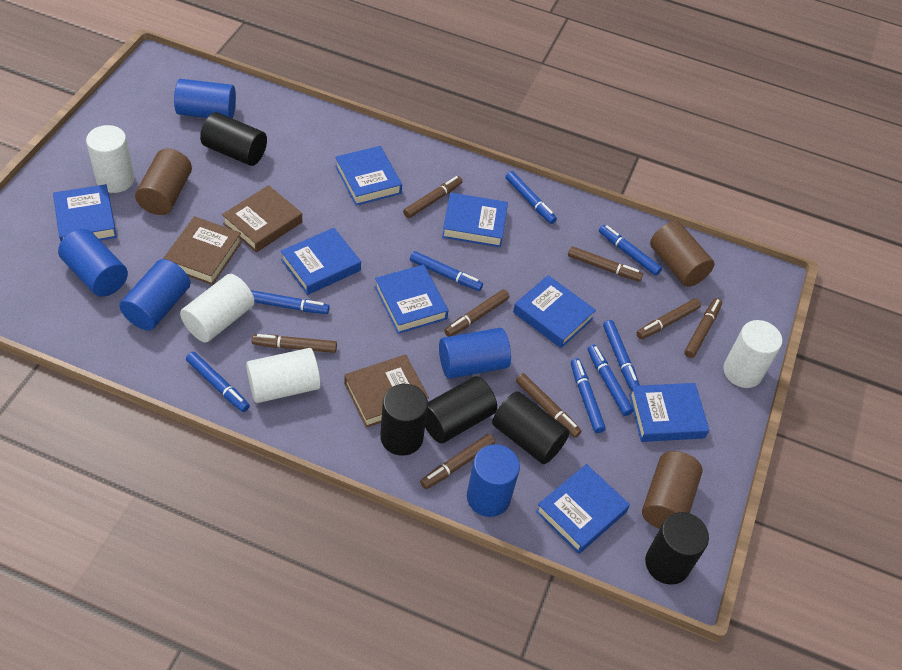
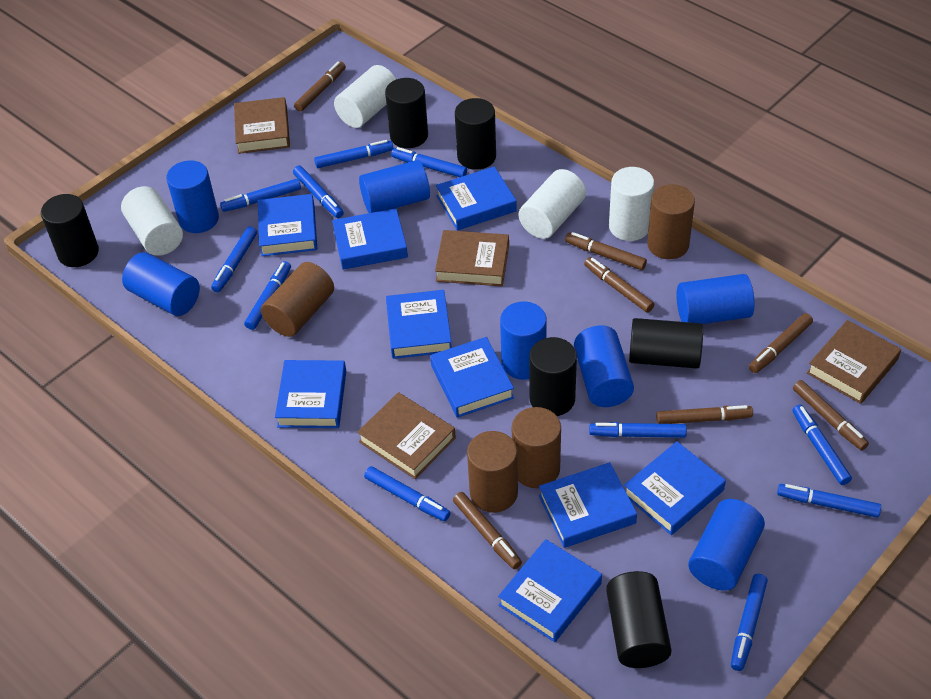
black cylinder: 5 -> 6
blue book: 8 -> 9
blue cylinder: 5 -> 7
blue marker: 8 -> 11
brown book: 3 -> 4
brown cylinder: 3 -> 4
brown marker: 8 -> 7

